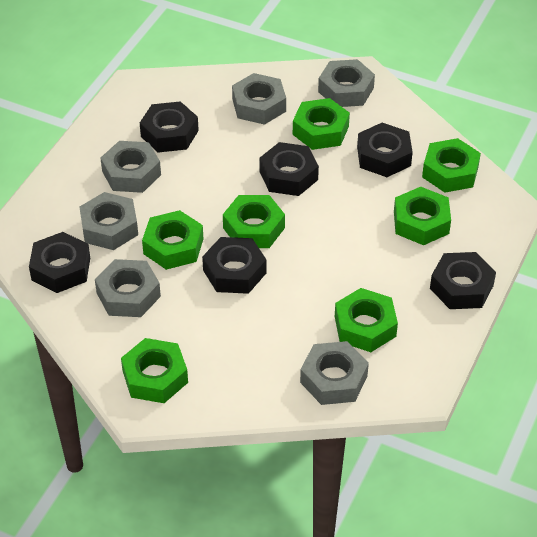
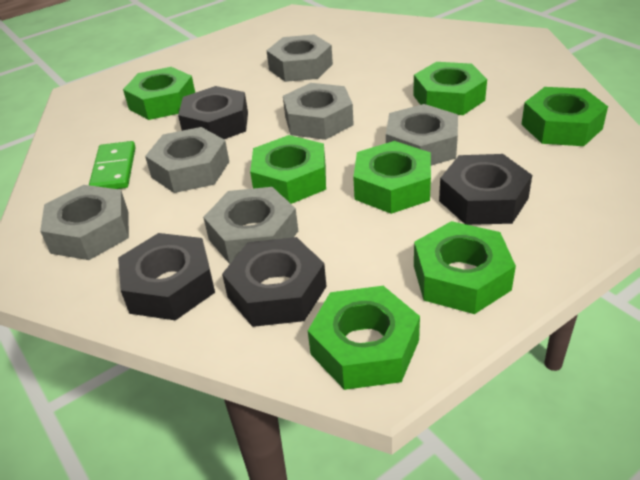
black nut: 6 -> 4
green domino: 0 -> 1

